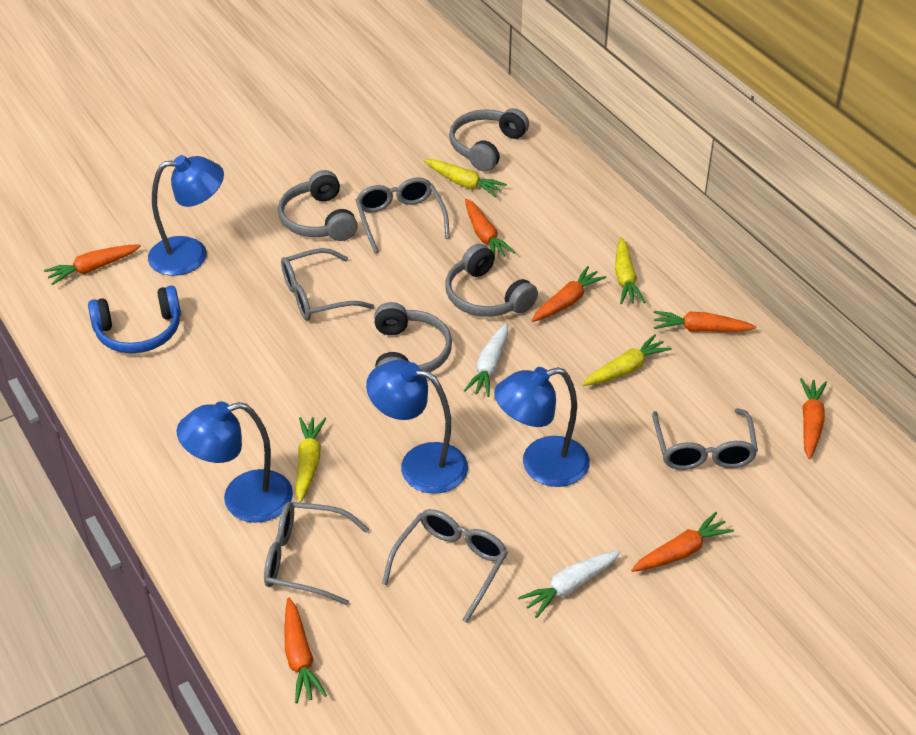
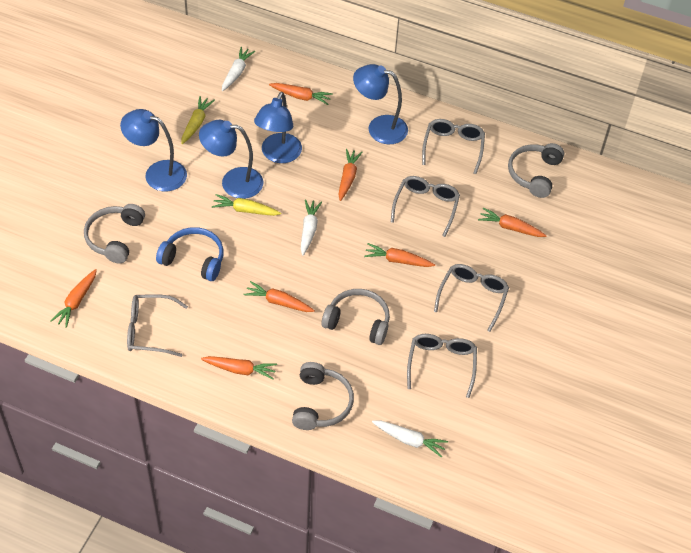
white carrot: 2 -> 3
yellow carrot: 4 -> 2

